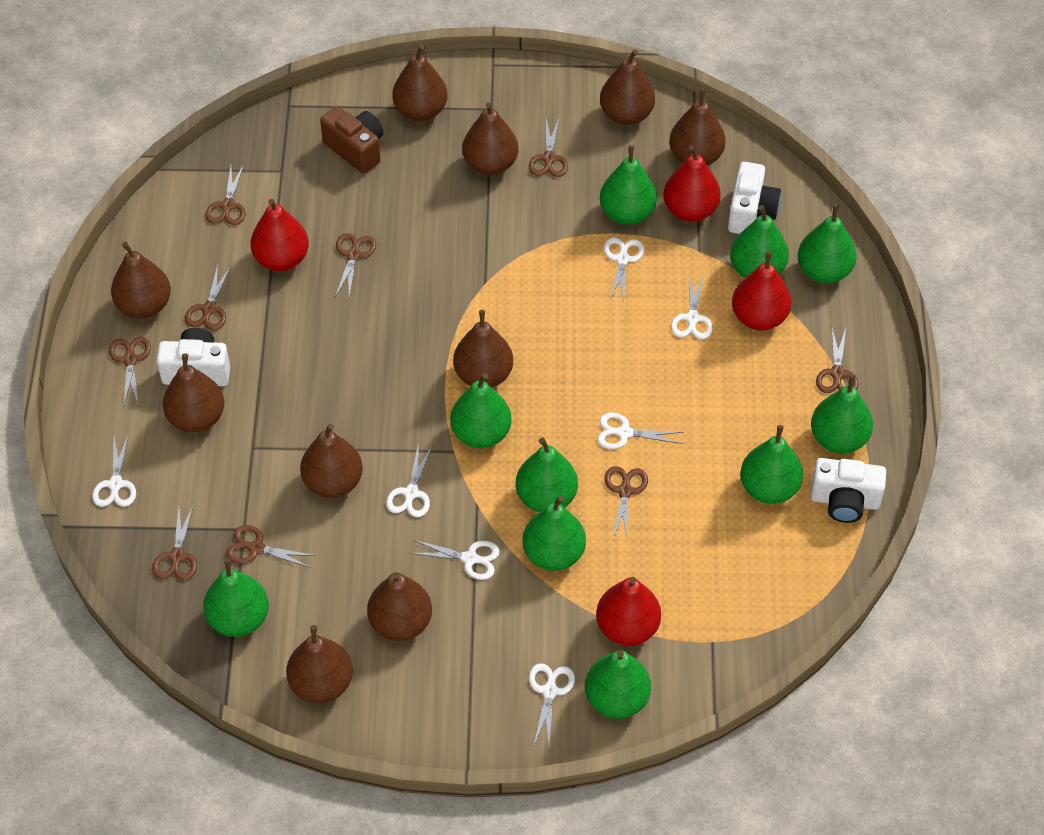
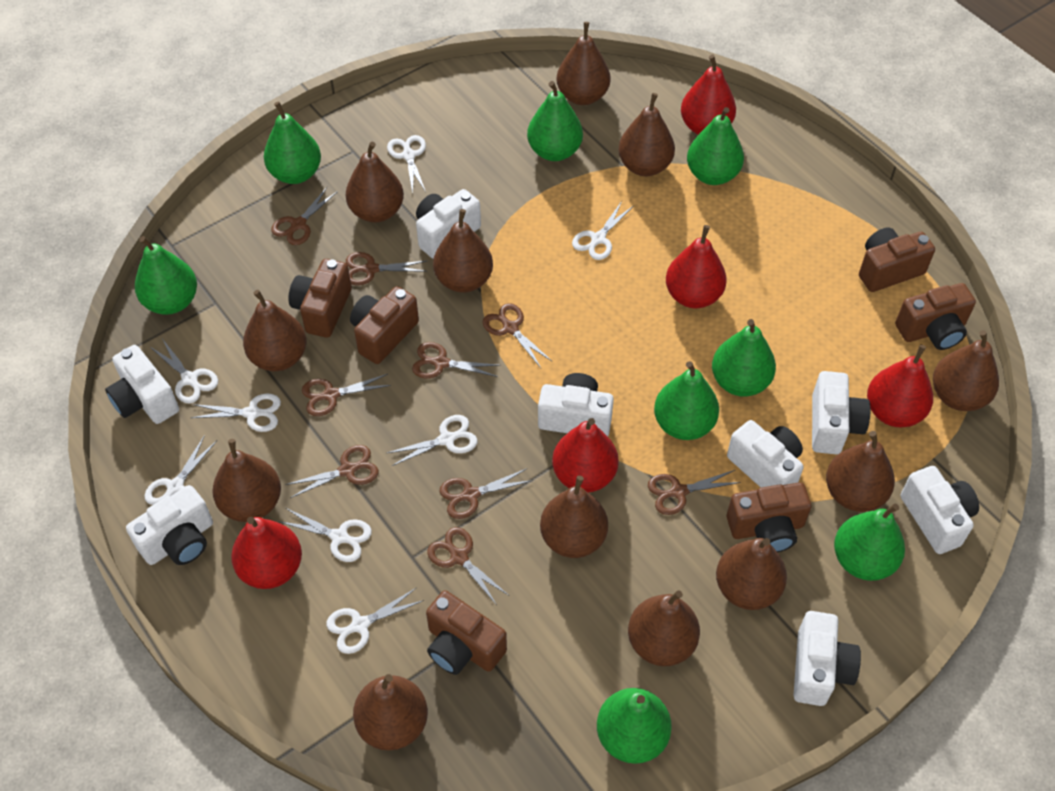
brown camera: 1 -> 6
brown pear: 10 -> 12
green pear: 10 -> 8
red pear: 4 -> 5
white camera: 3 -> 8
white scissors: 7 -> 8

